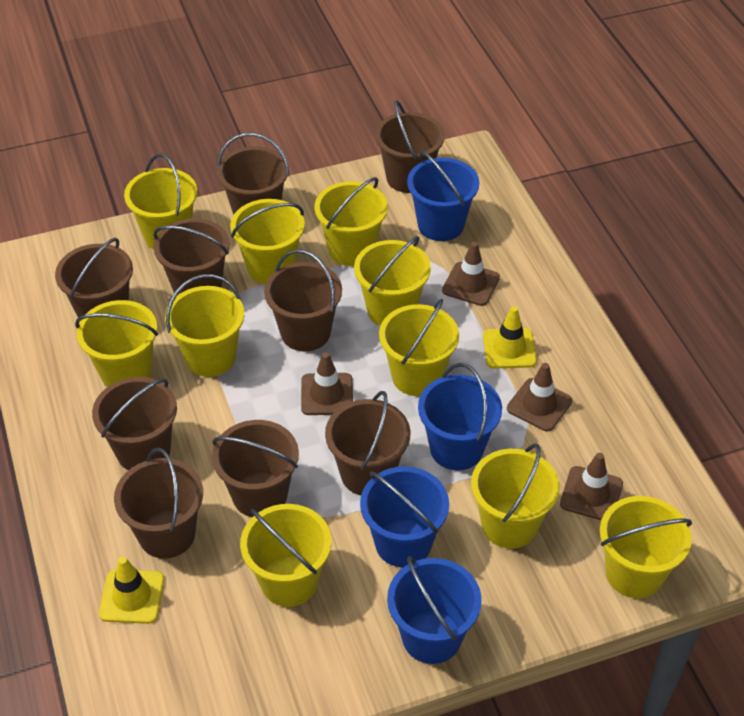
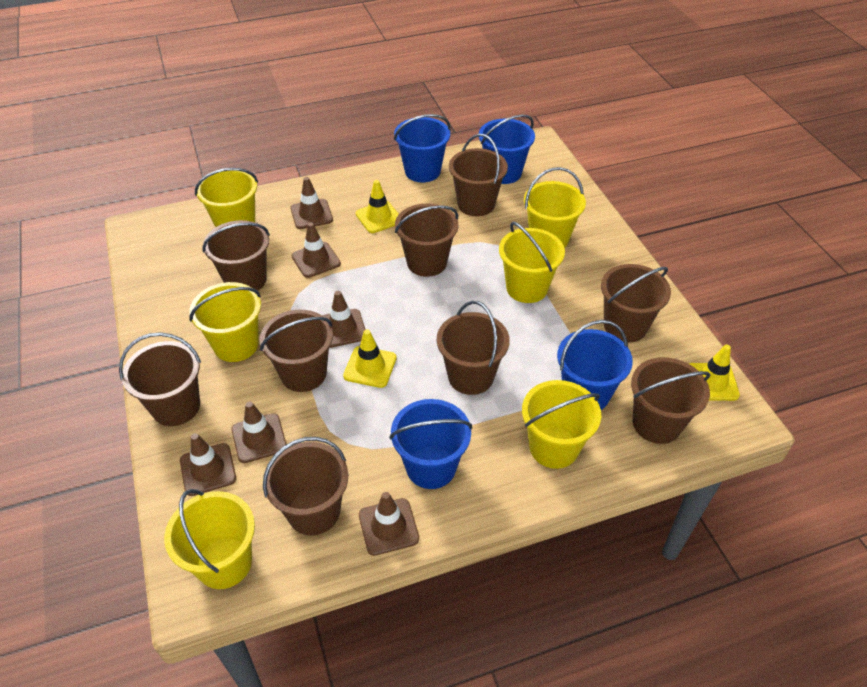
brown traffic cone: 4 -> 6
yellow bucket: 10 -> 6
yellow traffic cone: 2 -> 3

